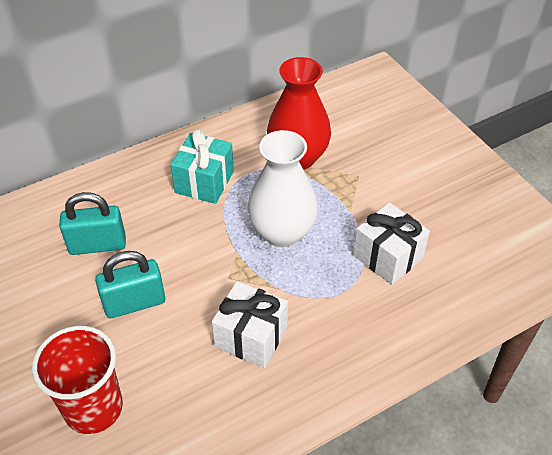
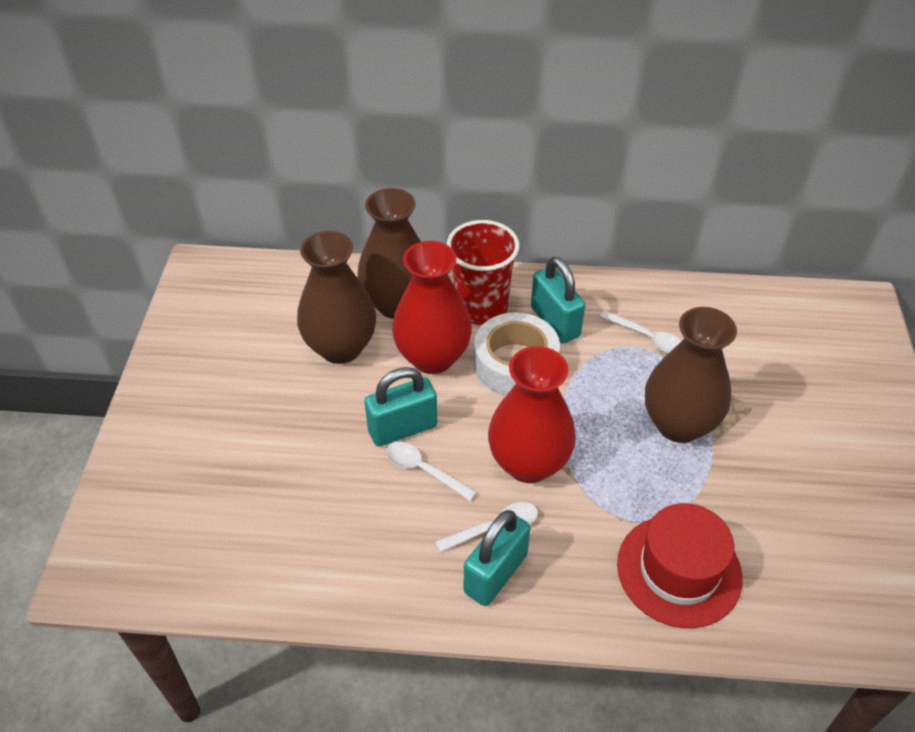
brown vase: 0 -> 3
red hat: 0 -> 1
red vase: 1 -> 2
turquoise gift: 1 -> 0
turquoise padlock: 2 -> 3
white gift: 2 -> 0
white spoon: 0 -> 3
white tape: 0 -> 1
white vase: 1 -> 0

